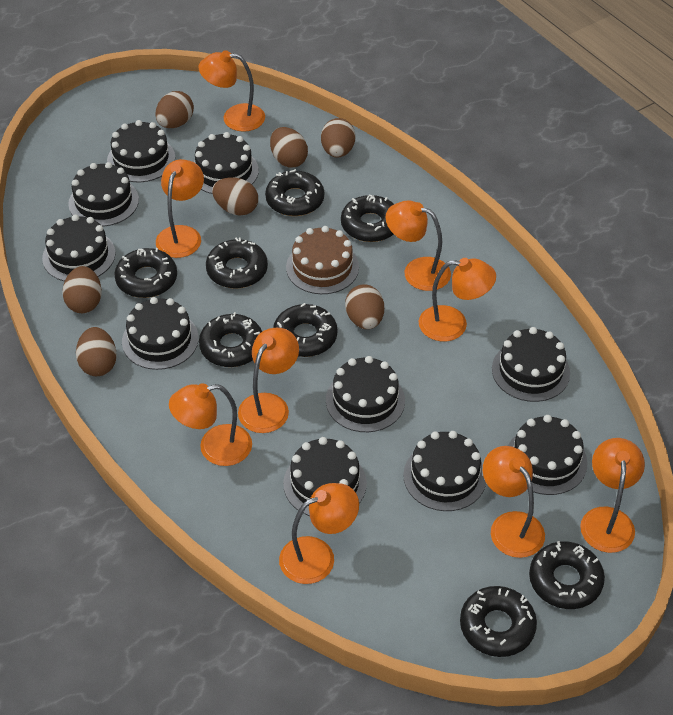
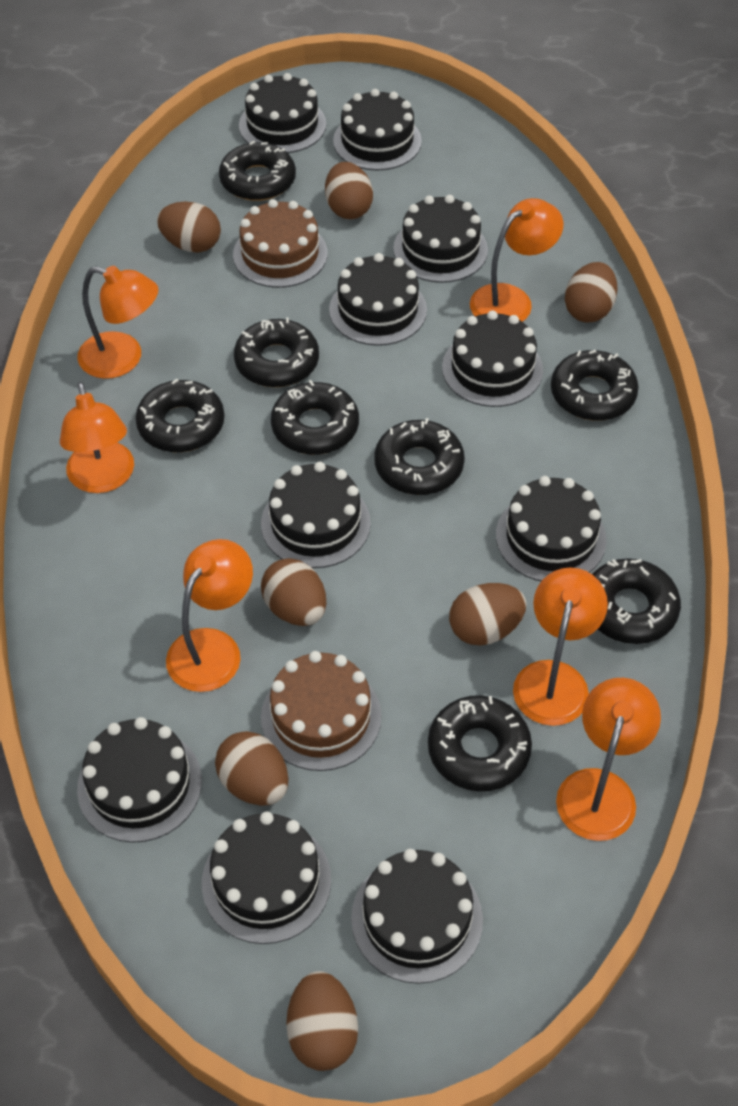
brown cake: 1 -> 2
orange lamp: 9 -> 6

